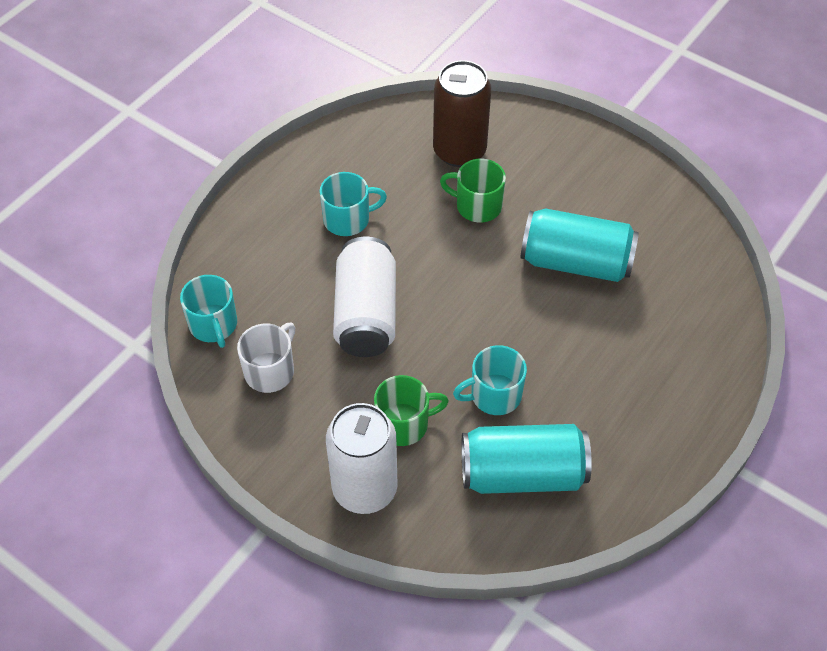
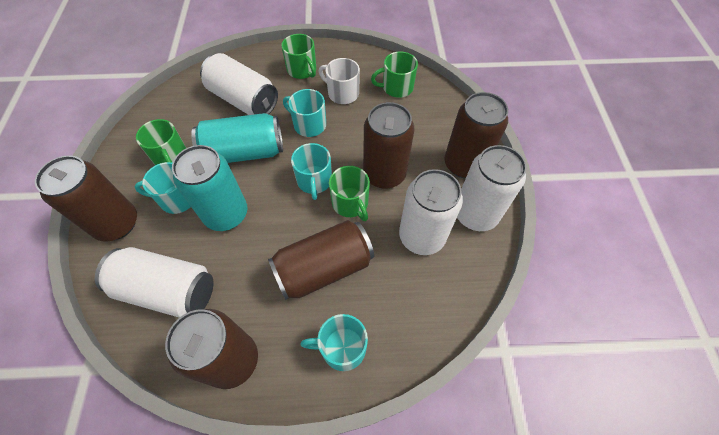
brown can: 1 -> 5
green mug: 2 -> 4
turquoise mug: 3 -> 4
white can: 2 -> 4

